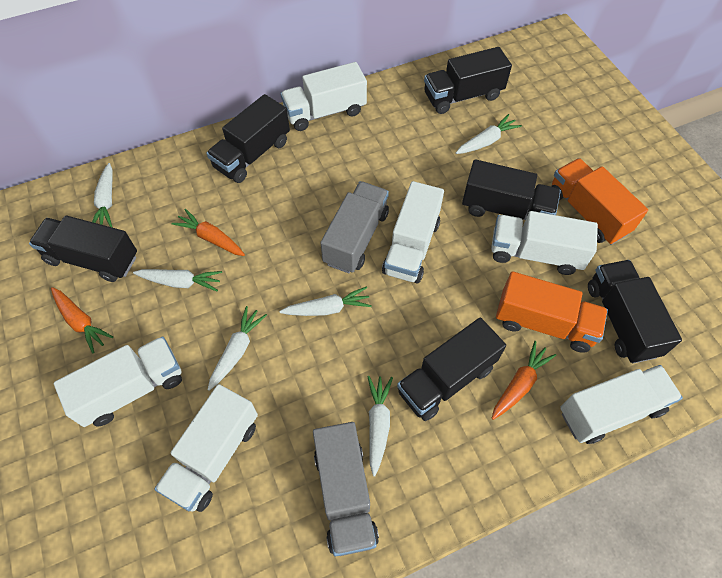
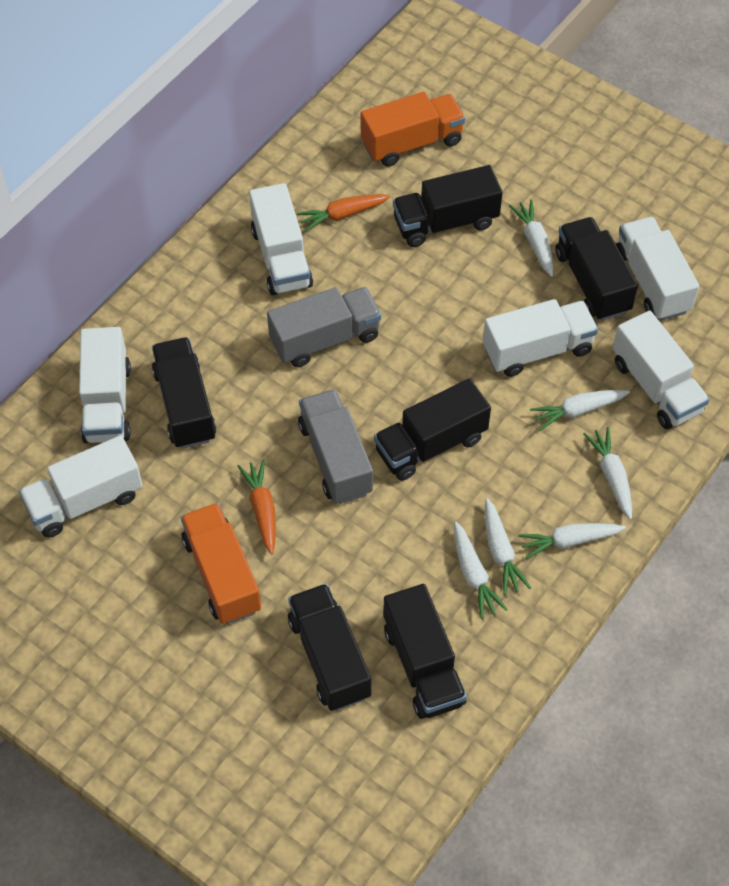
orange carrot: 3 -> 2

